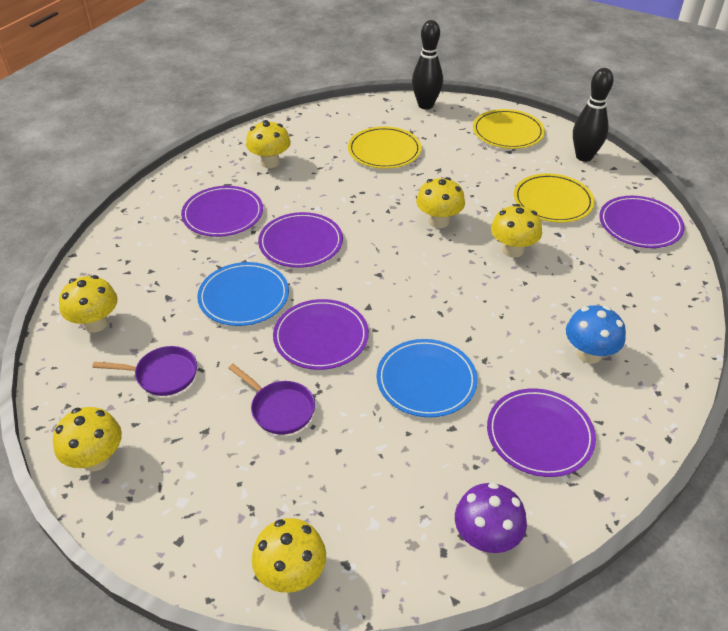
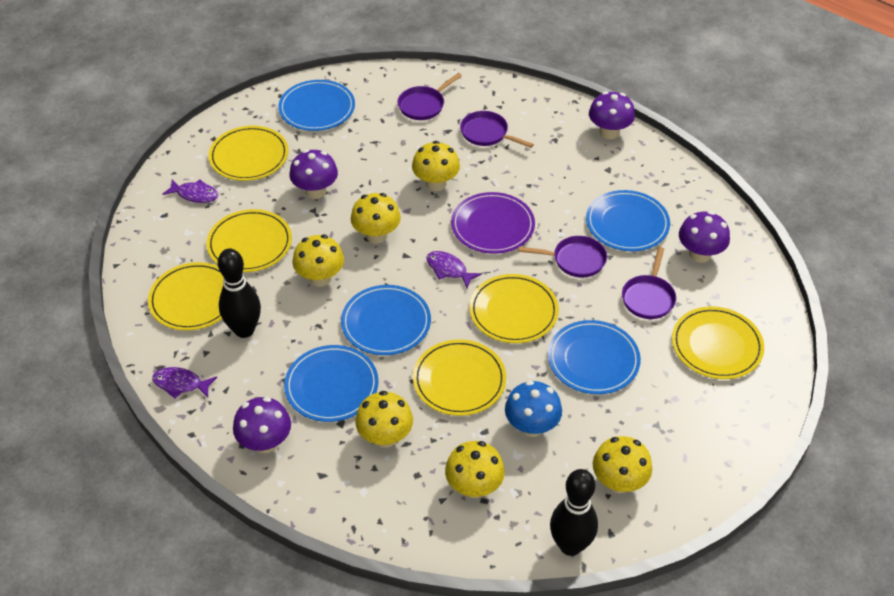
blue plate: 2 -> 5
purple fish: 0 -> 3
purple mushroom: 1 -> 4
purple pan: 2 -> 4
purple plate: 5 -> 1
yellow plate: 3 -> 6

